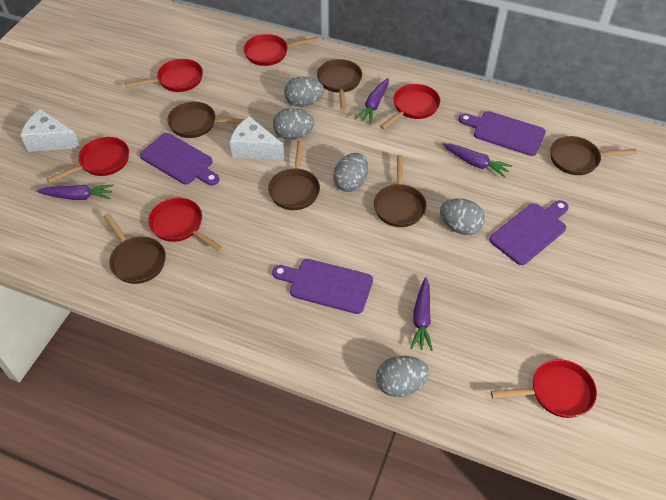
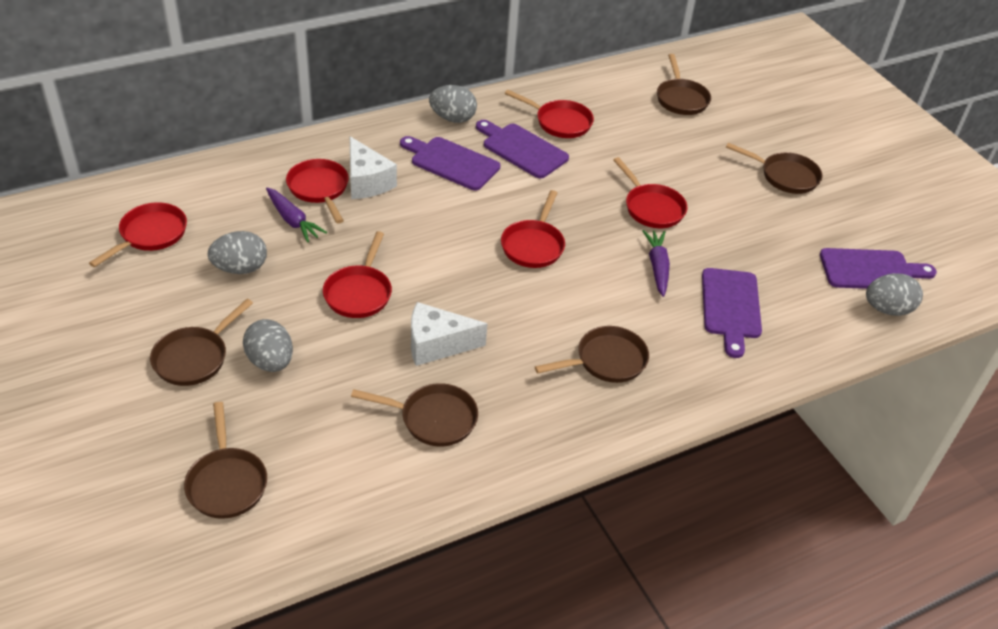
grey egg: 5 -> 4
purple carrot: 4 -> 2

